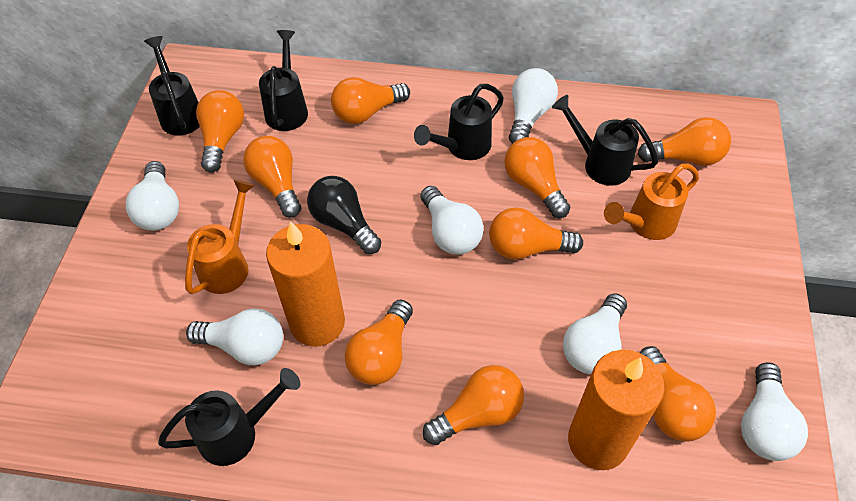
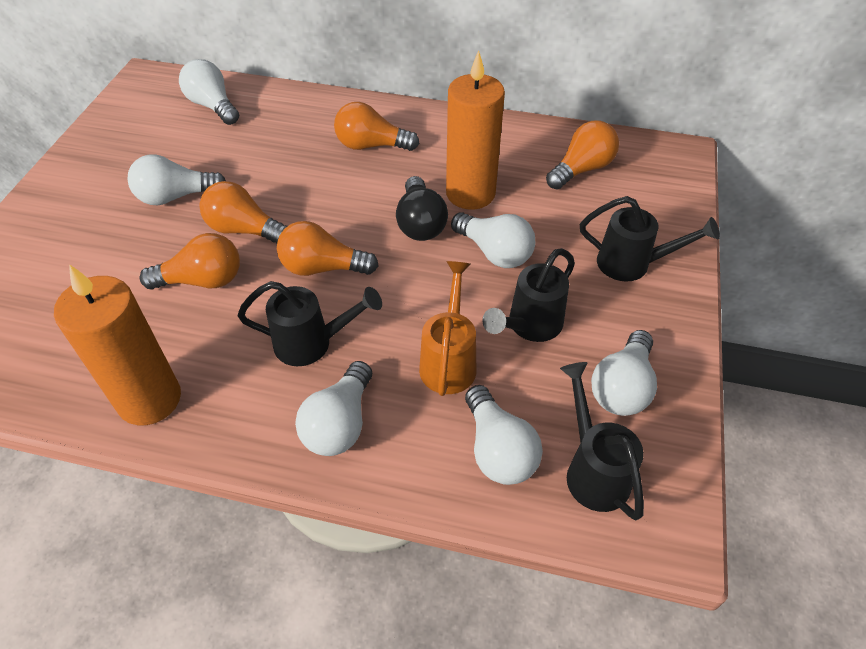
black watering can: 5 -> 4
orange light bulb: 9 -> 5
orange watering can: 2 -> 1

